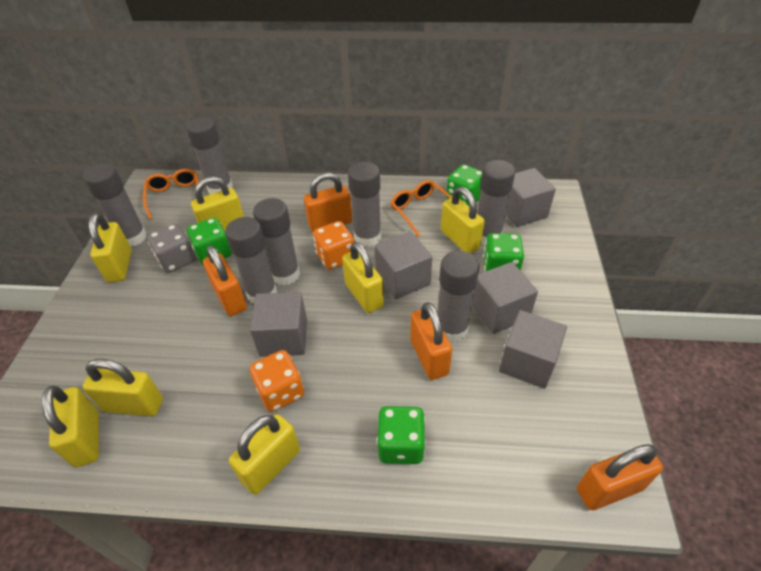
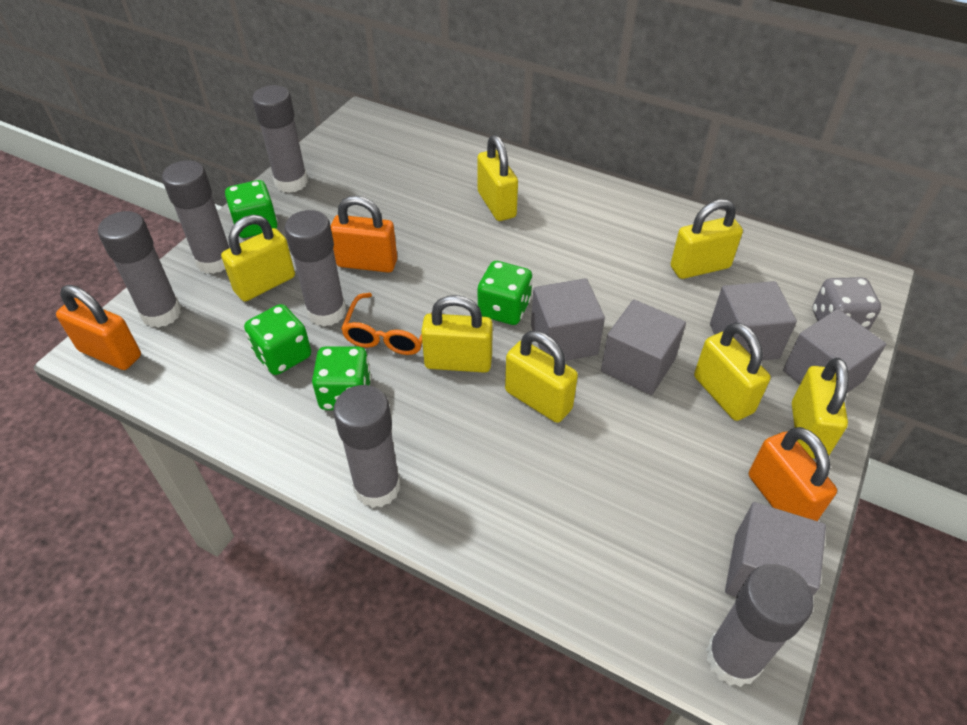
grey glue stick: 7 -> 6
orange dice: 2 -> 0
orange glasses: 2 -> 1
orange padlock: 4 -> 3

